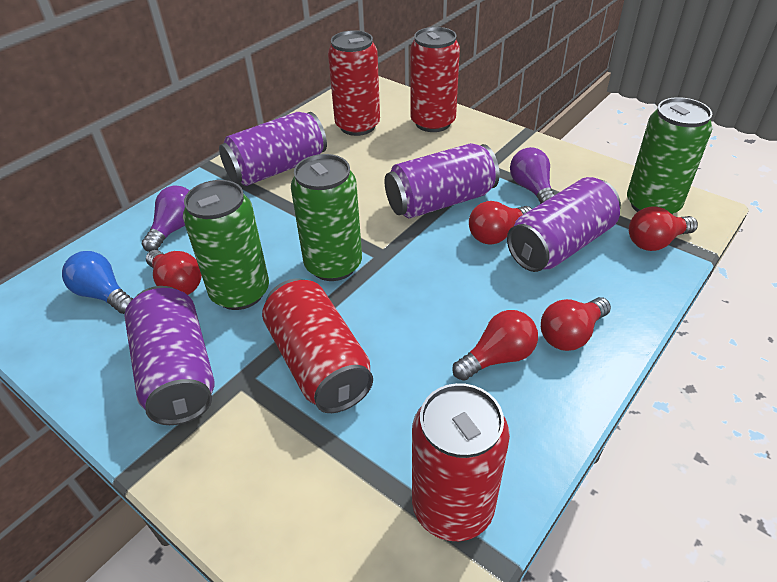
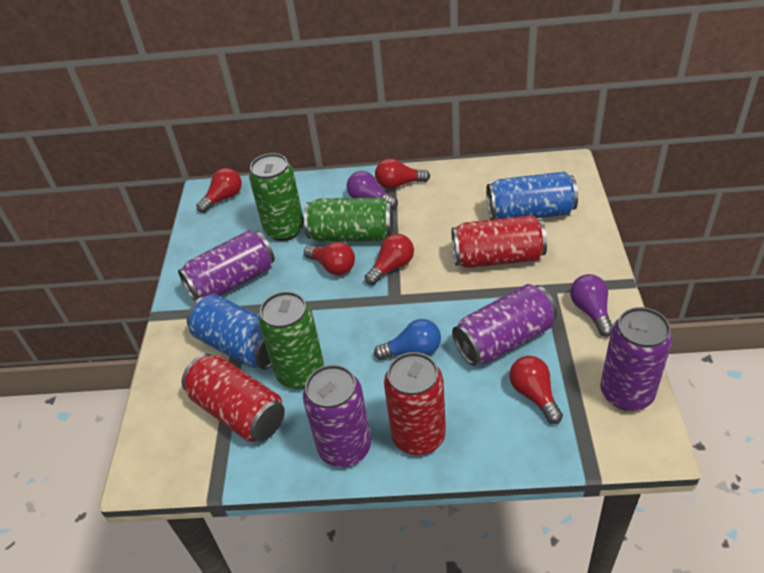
blue can: 0 -> 2
red can: 4 -> 3

